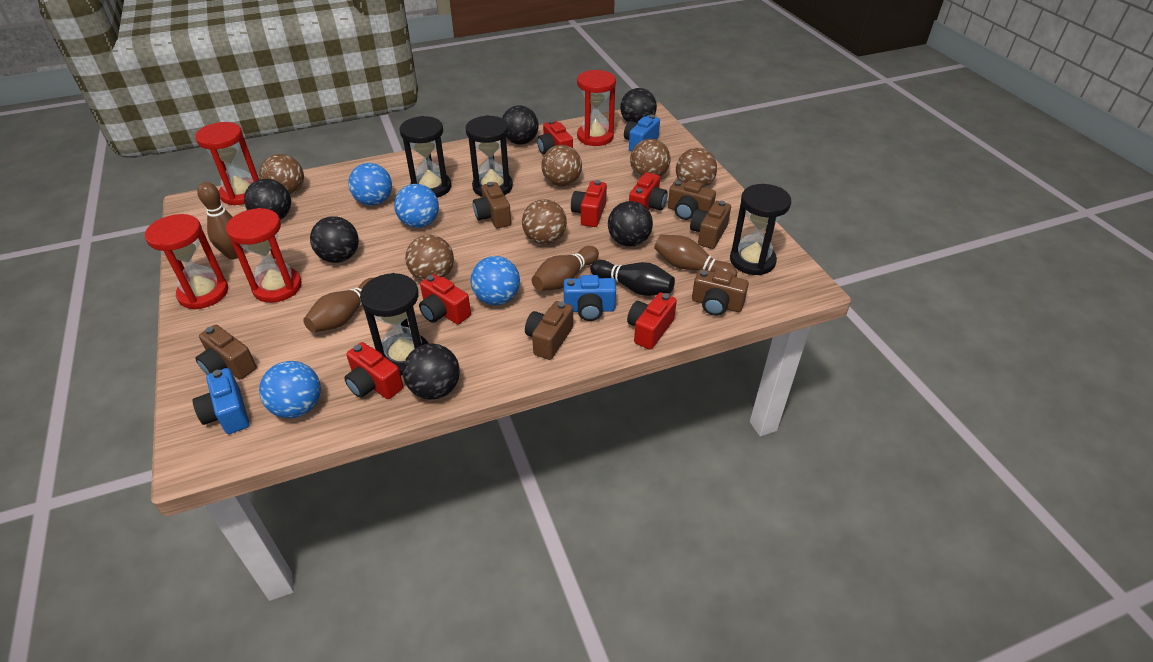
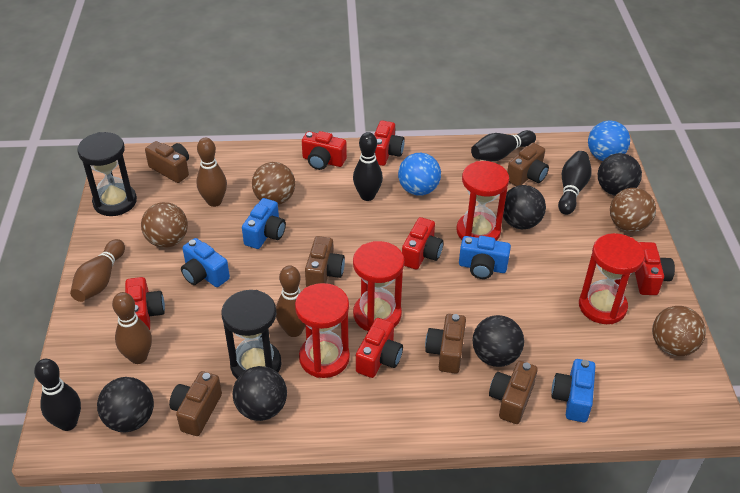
black ball: 6 -> 5
black bowling pin: 1 -> 4
black hourglass: 4 -> 2
blue ball: 4 -> 2
blue camera: 3 -> 4
brown ball: 6 -> 4

